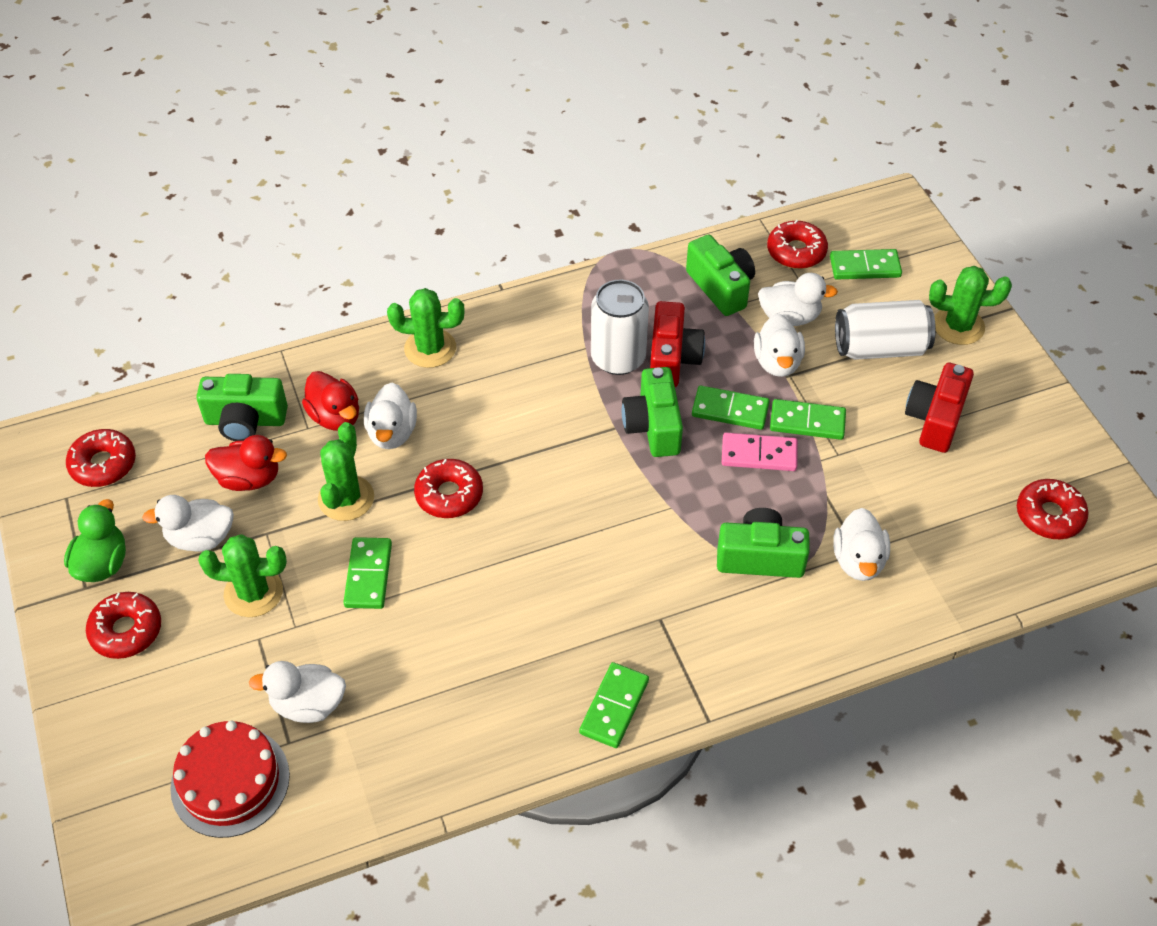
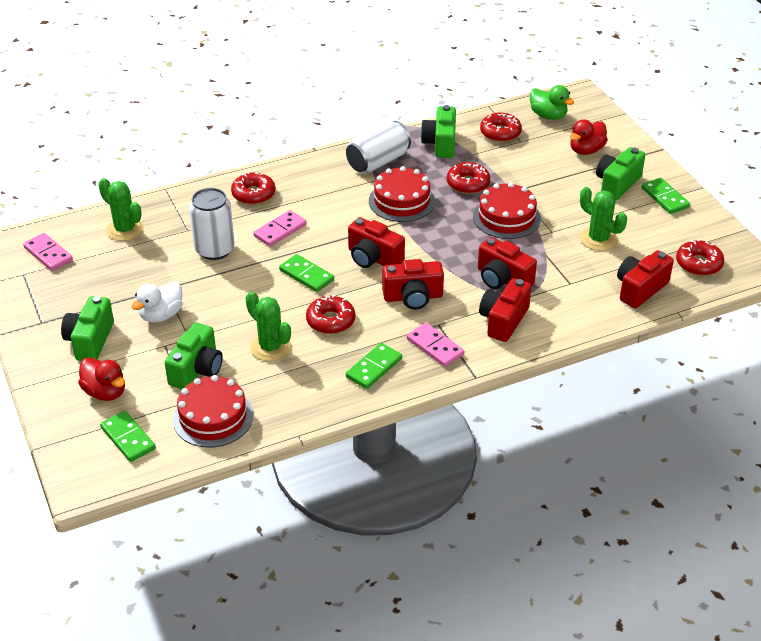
green cactus: 4 -> 3
green domino: 5 -> 4
pink domino: 1 -> 3
red cake: 1 -> 3
red camera: 2 -> 5
white duck: 6 -> 1

